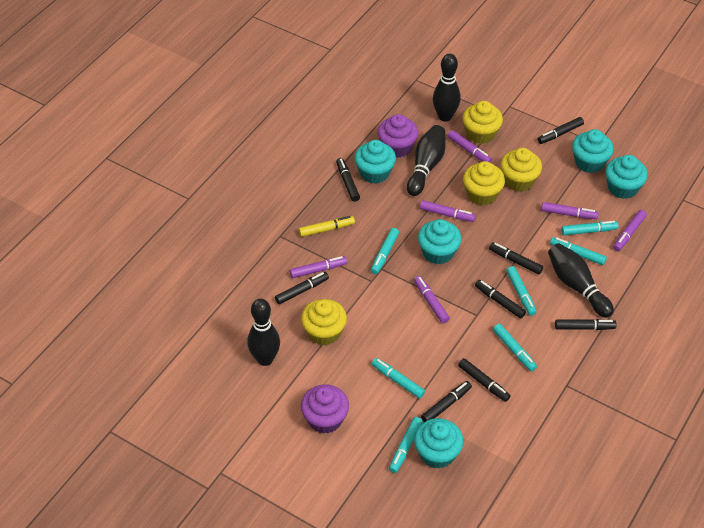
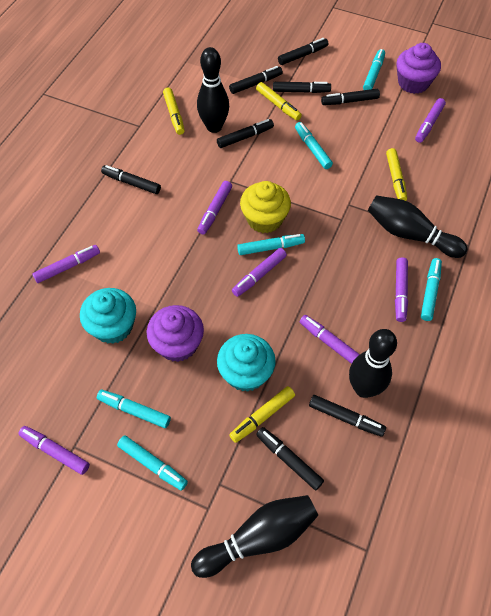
purple marker: 6 -> 7
turquoise cupcake: 5 -> 2
turquoise marker: 7 -> 6
yellow cupcake: 4 -> 1
yellow marker: 1 -> 4

